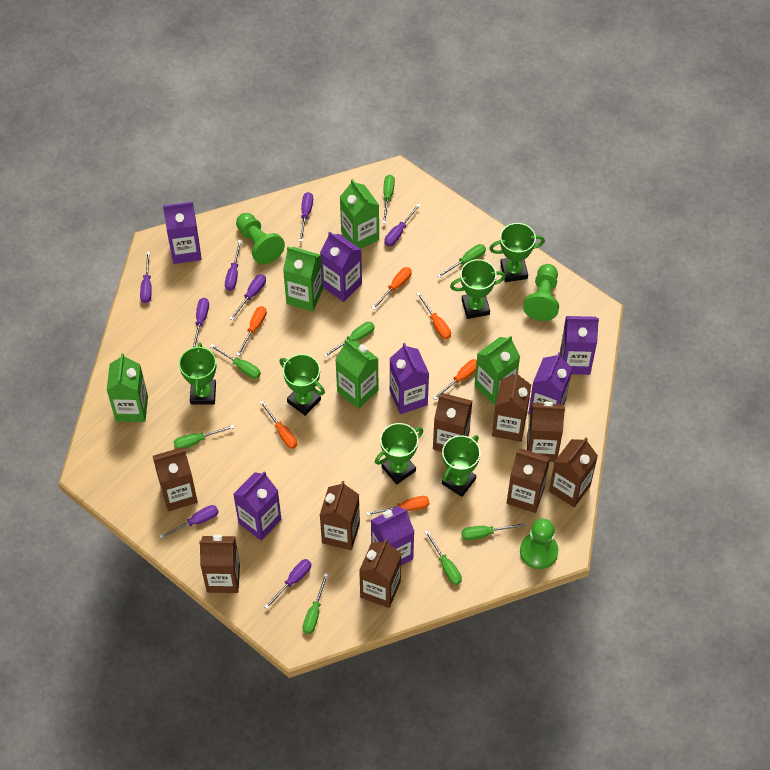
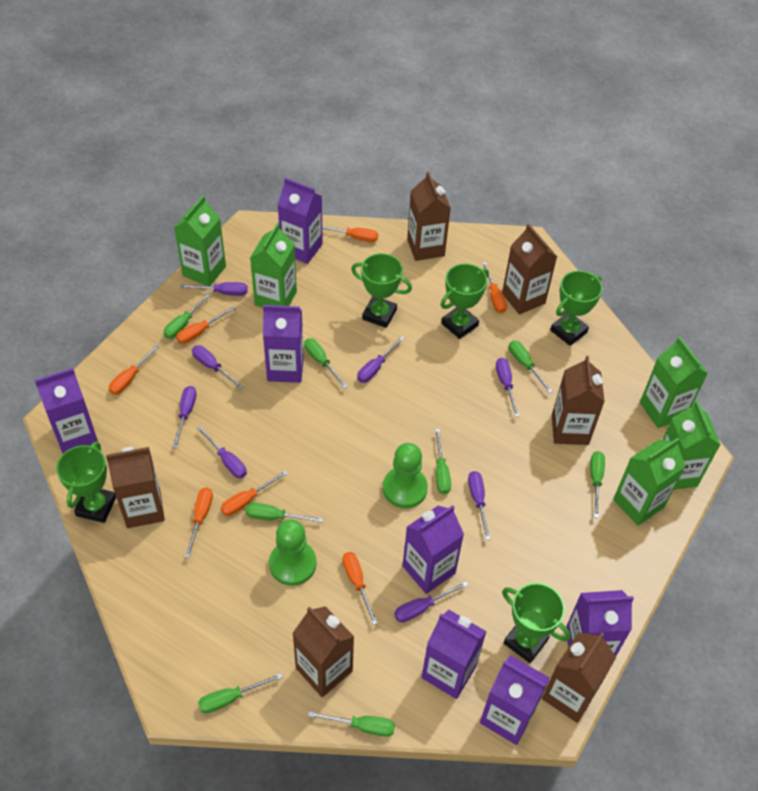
brown carton: 9 -> 6
green pawn: 3 -> 2
green trophy: 6 -> 5
orange screwdriver: 6 -> 7

